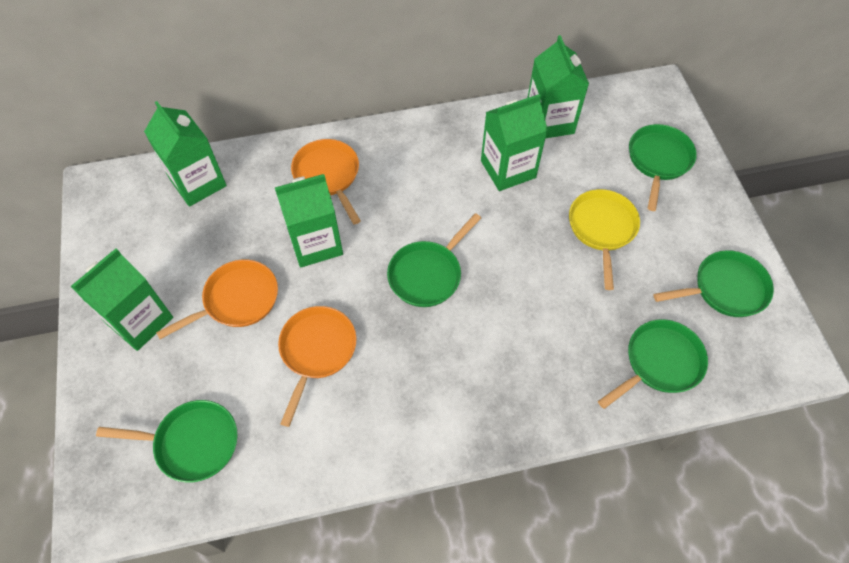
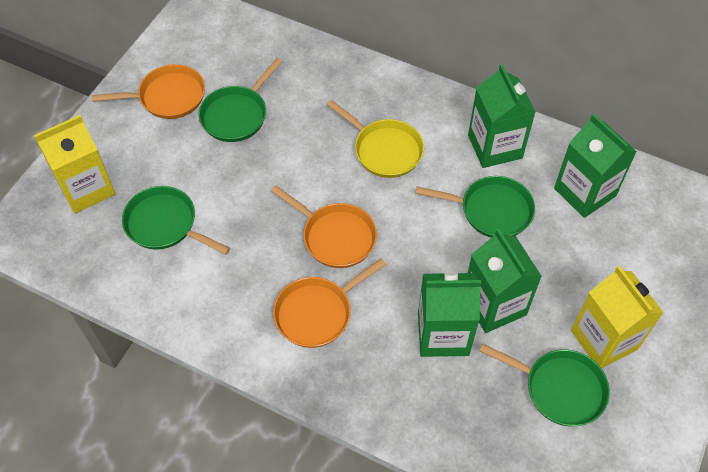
green carton: 5 -> 4
green pan: 5 -> 4
yellow carton: 0 -> 2

